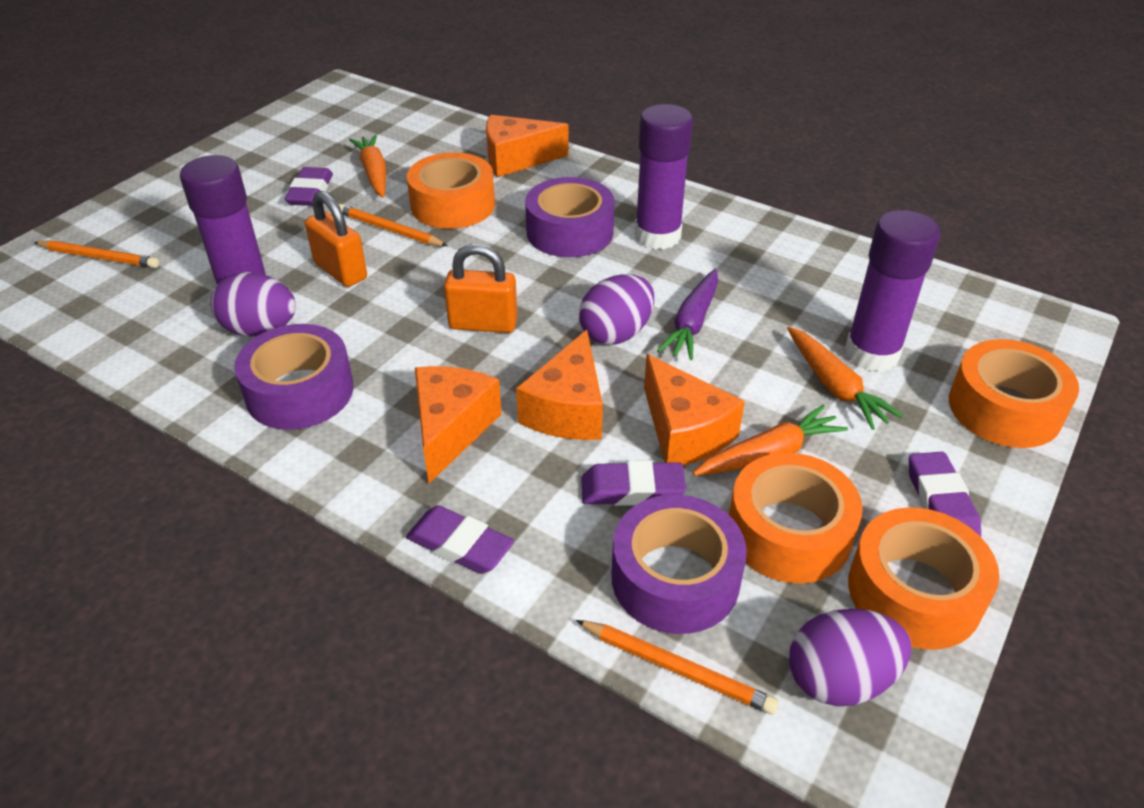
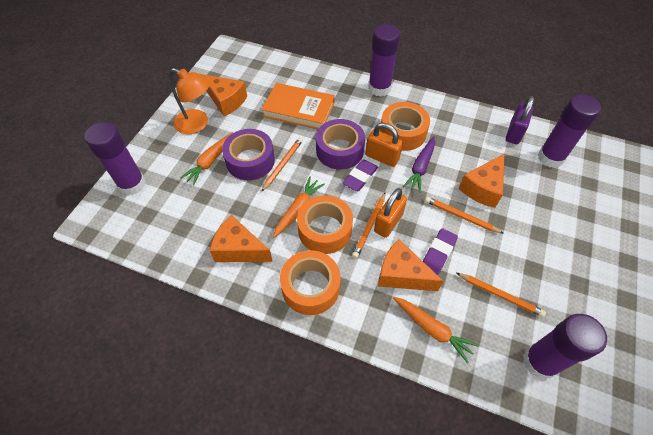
orange book: 0 -> 1
orange lamp: 0 -> 1
orange pencil: 3 -> 4
orange tape: 4 -> 3
purple egg: 3 -> 0
purple eraser: 4 -> 2
purple glue stick: 3 -> 4
purple padlock: 0 -> 1
purple tape: 3 -> 2

